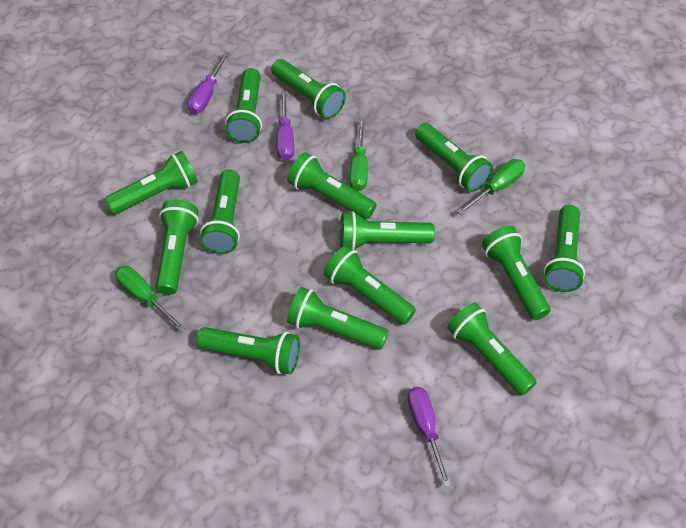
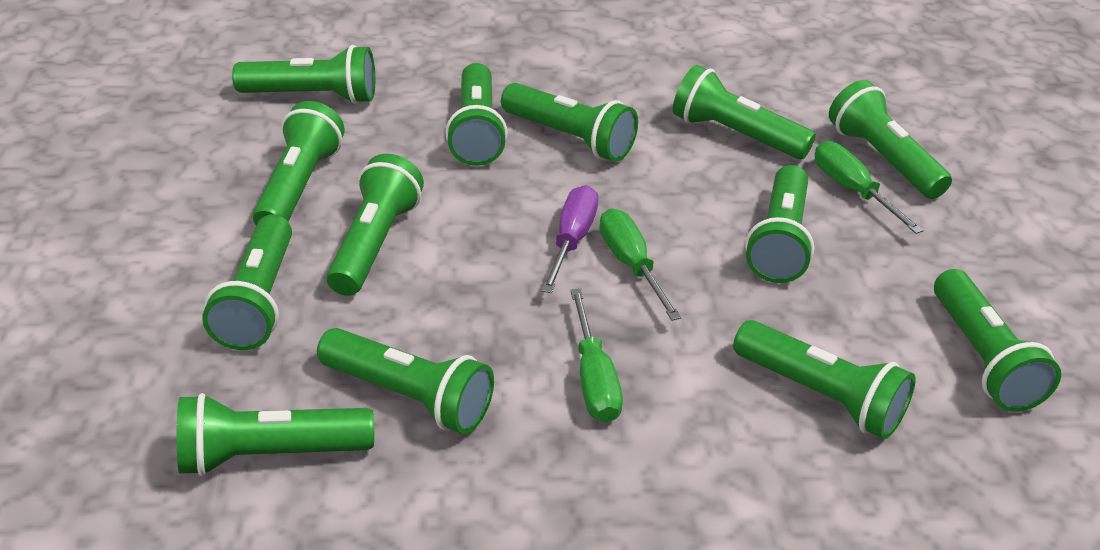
green flashlight: 14 -> 13
purple screwdriver: 3 -> 1

